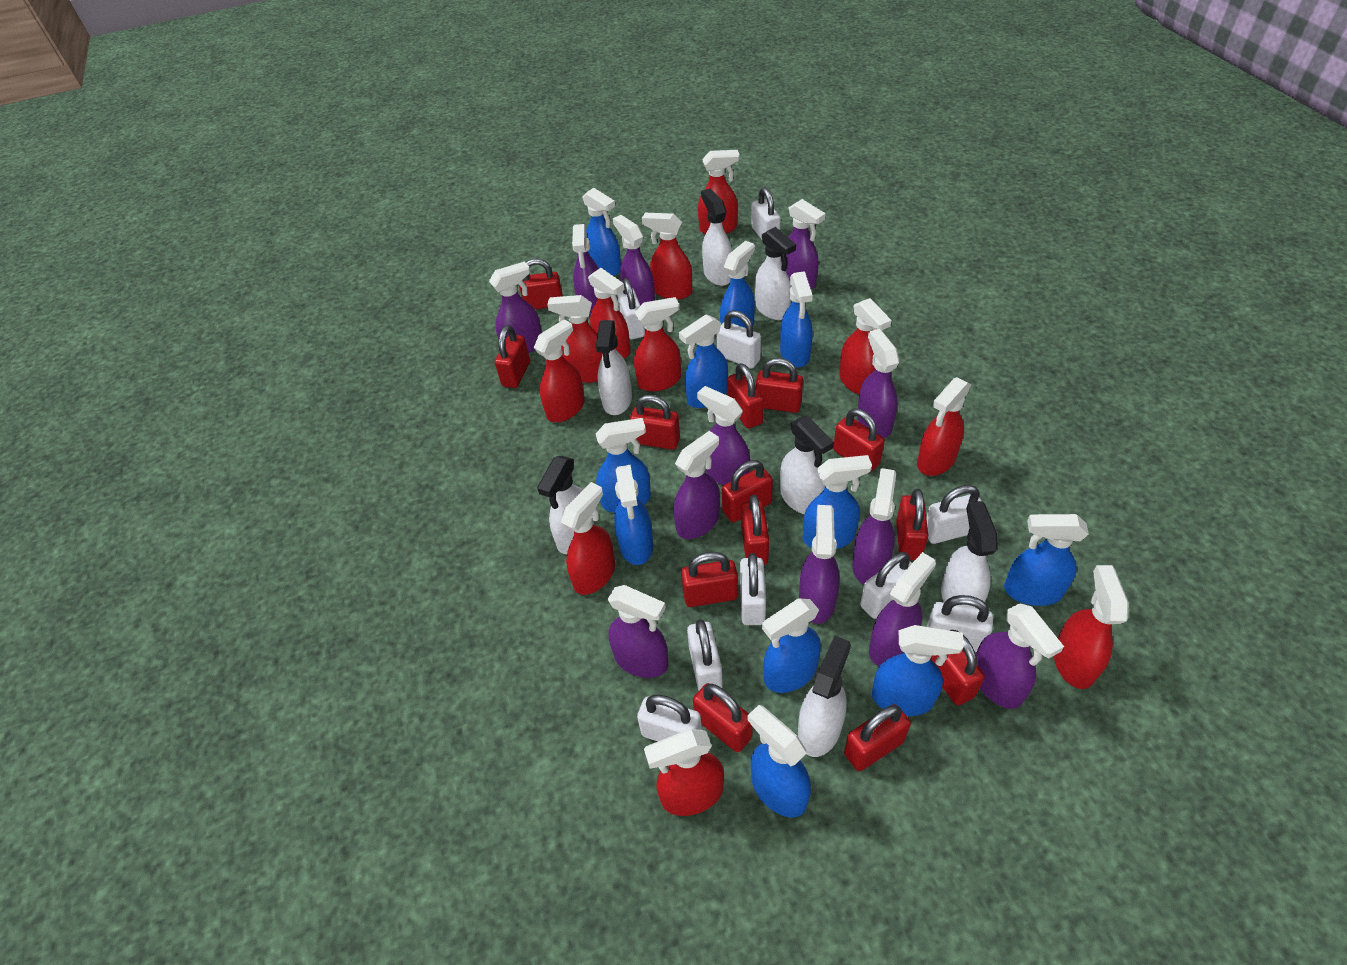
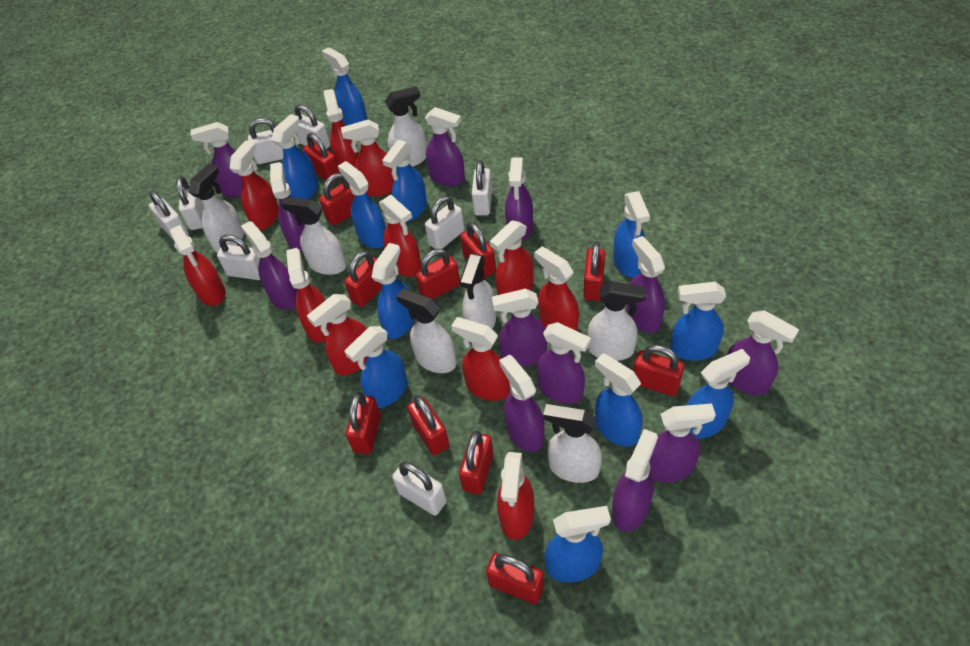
red padlock: 13 -> 11
white padlock: 9 -> 8

